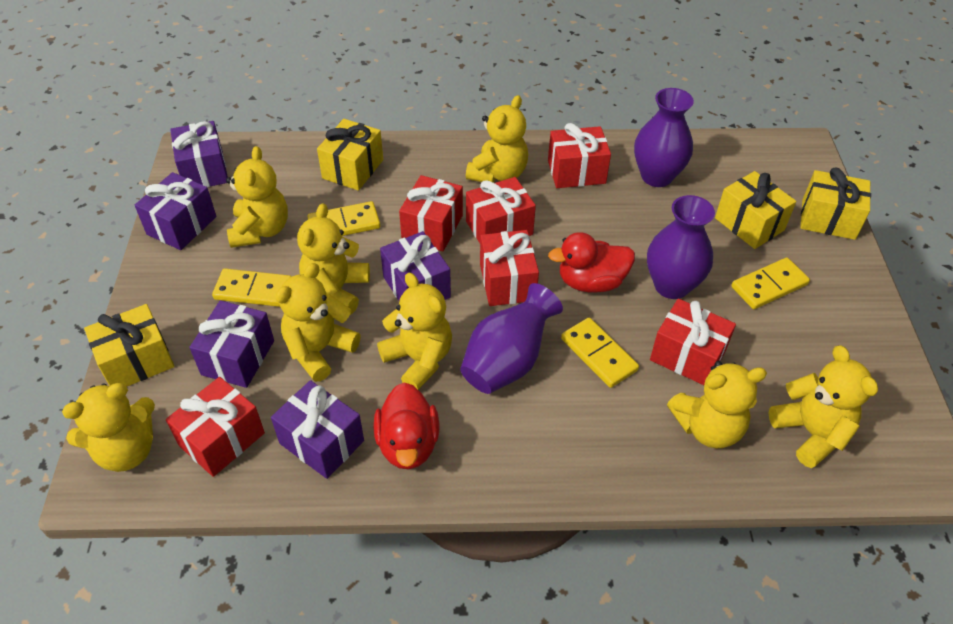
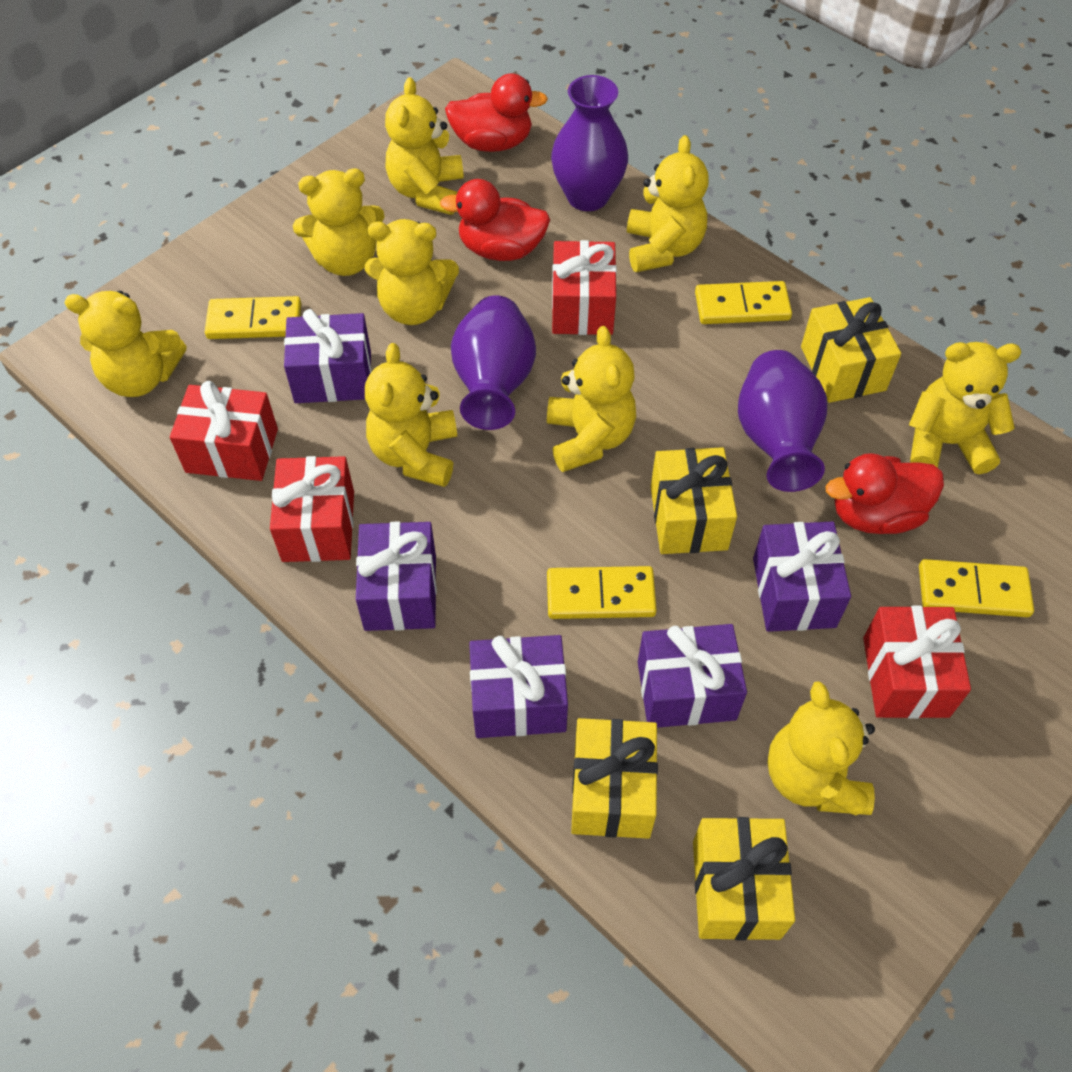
red duck: 2 -> 3
red gift: 6 -> 4
yellow teddy bear: 8 -> 9

